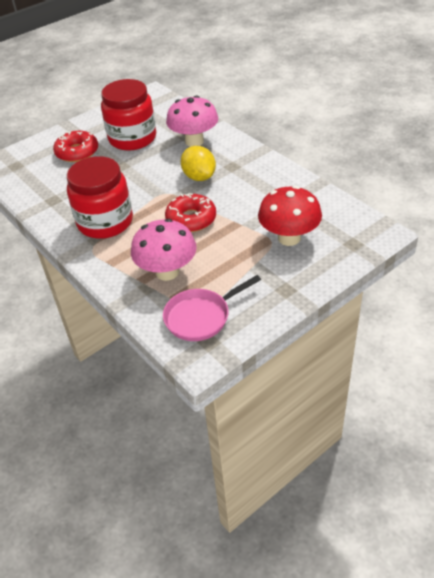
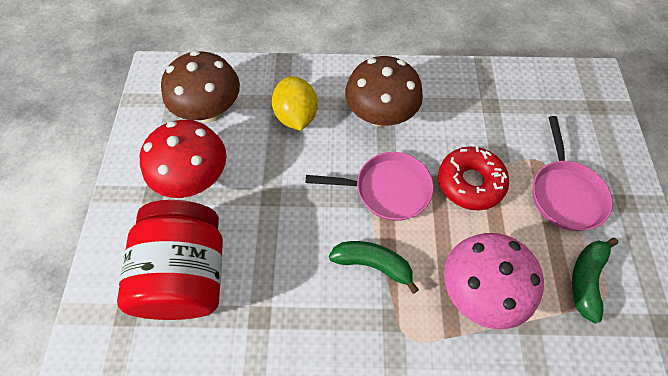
brown mushroom: 0 -> 2
green banana: 0 -> 2
pink mushroom: 2 -> 1
pink pan: 1 -> 2
red donut: 2 -> 1
red jar: 2 -> 1

